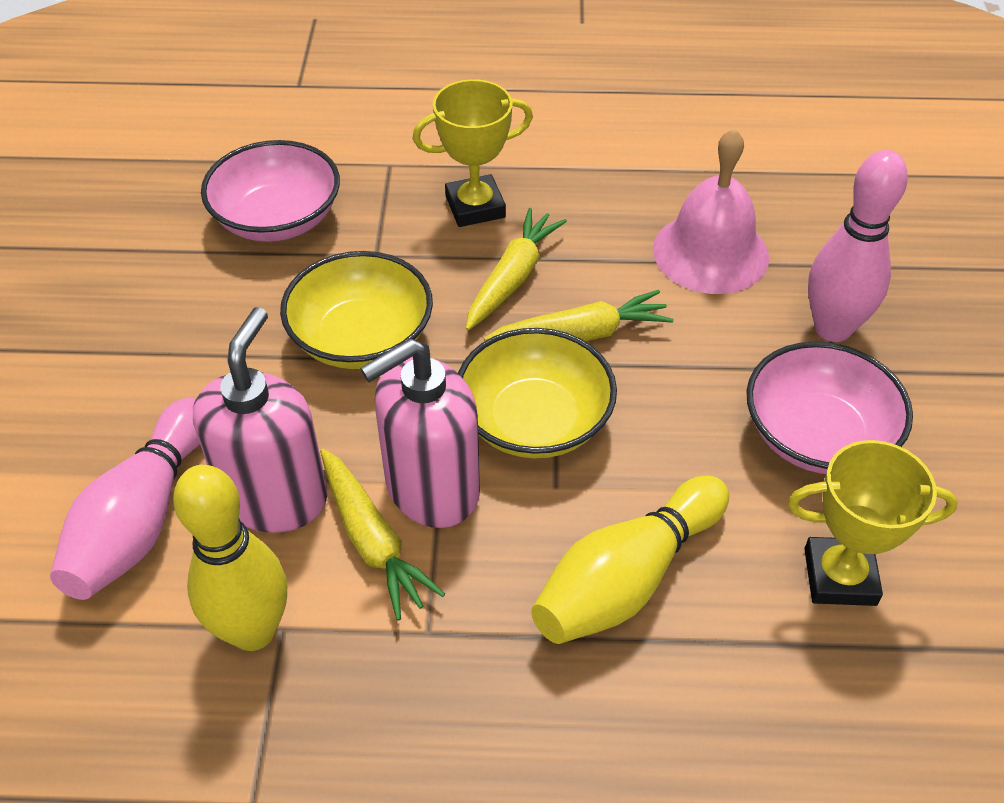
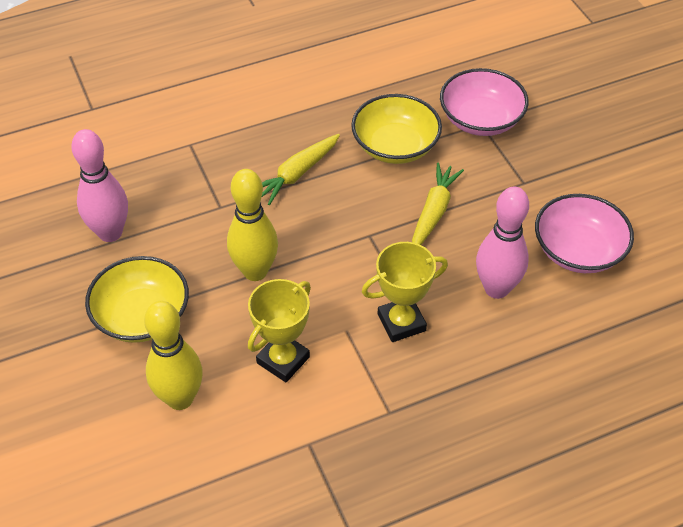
pink bell: 1 -> 0
pink soap dispenser: 2 -> 0
yellow carrot: 3 -> 2

